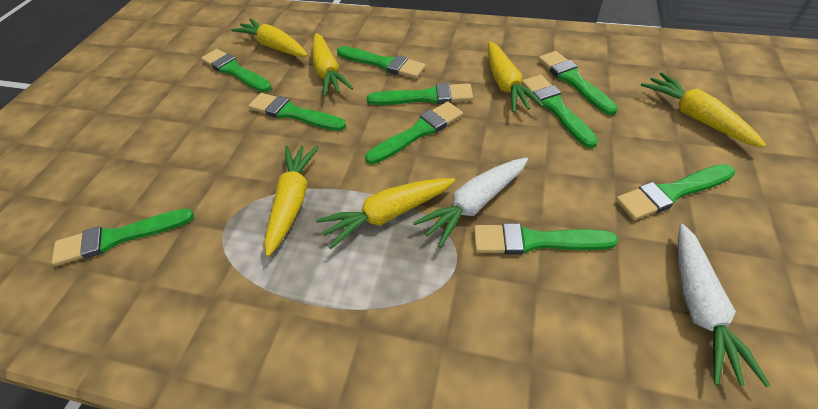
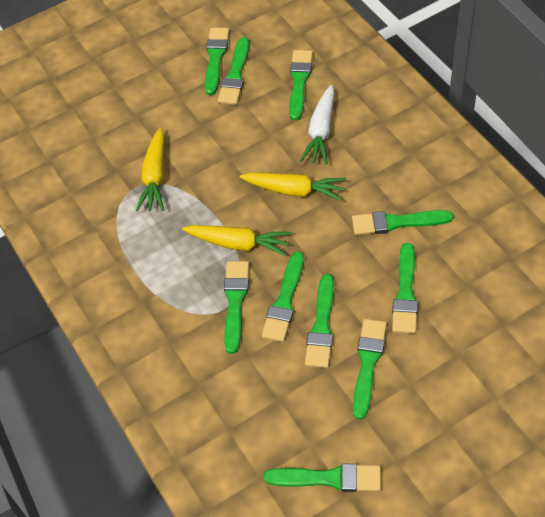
white carrot: 2 -> 1
yellow carrot: 6 -> 3

